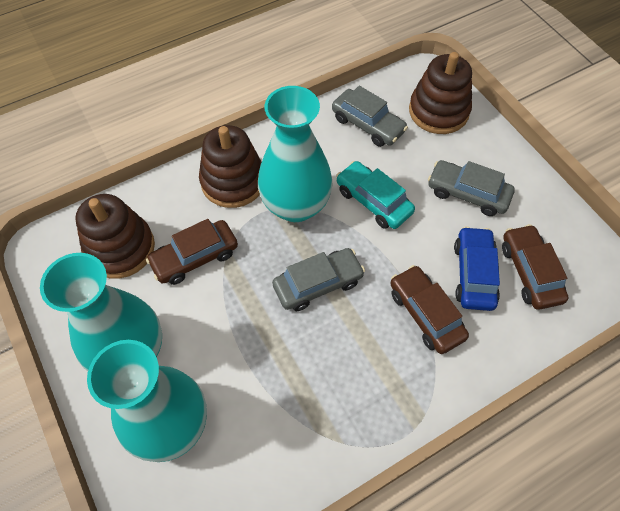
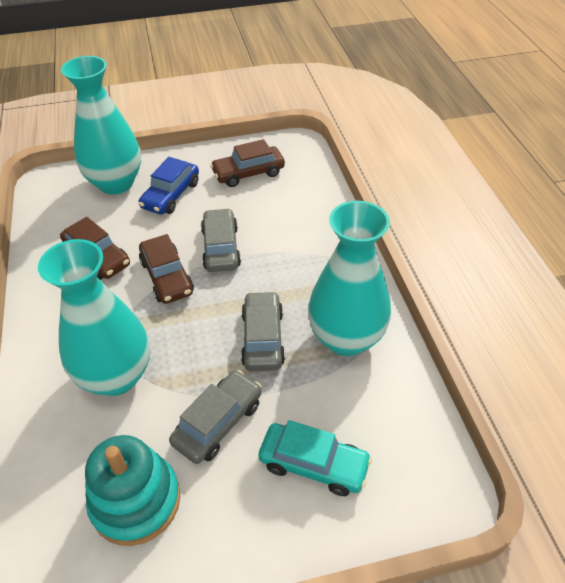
brown stacking toy: 3 -> 0
turquoise stacking toy: 0 -> 1

